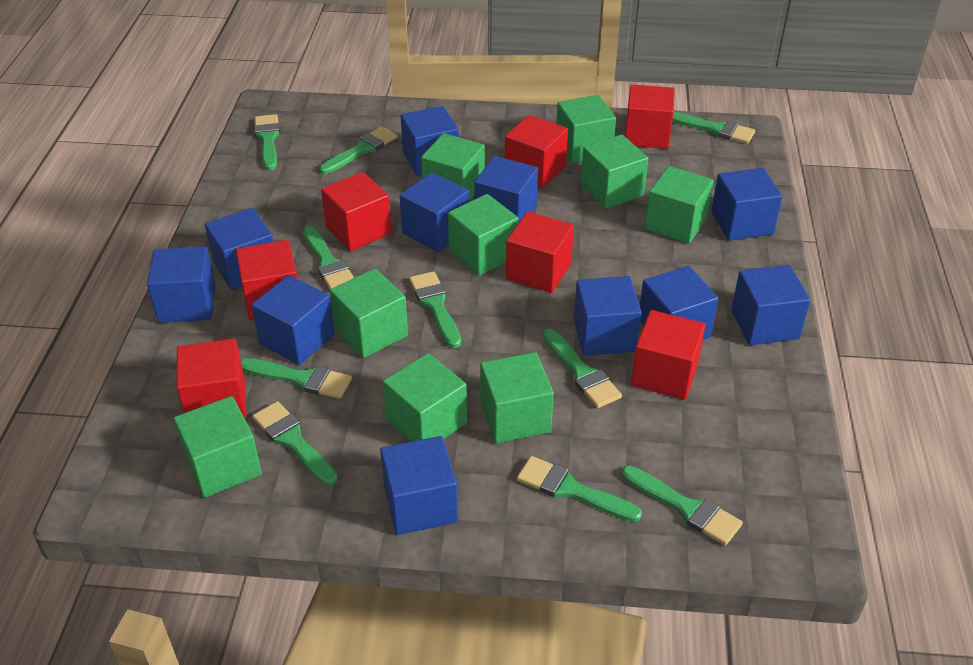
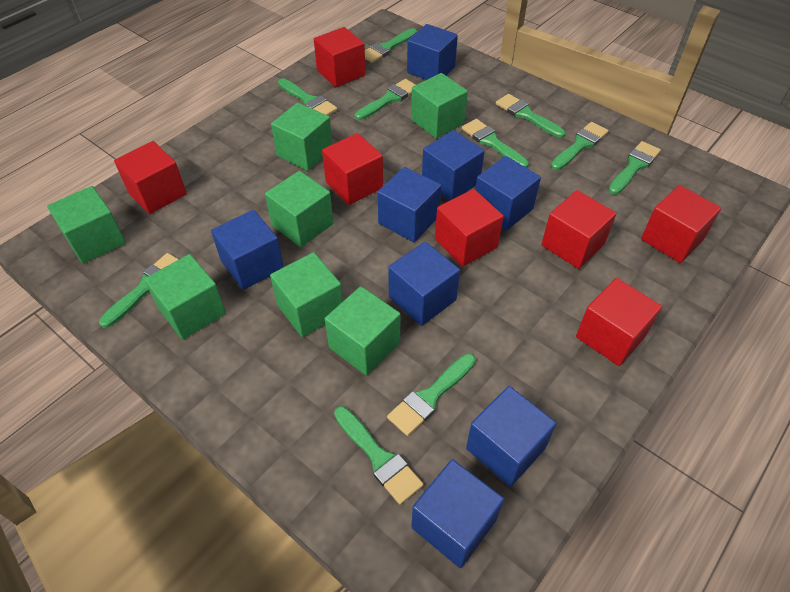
blue cube: 11 -> 8
green cube: 9 -> 7

